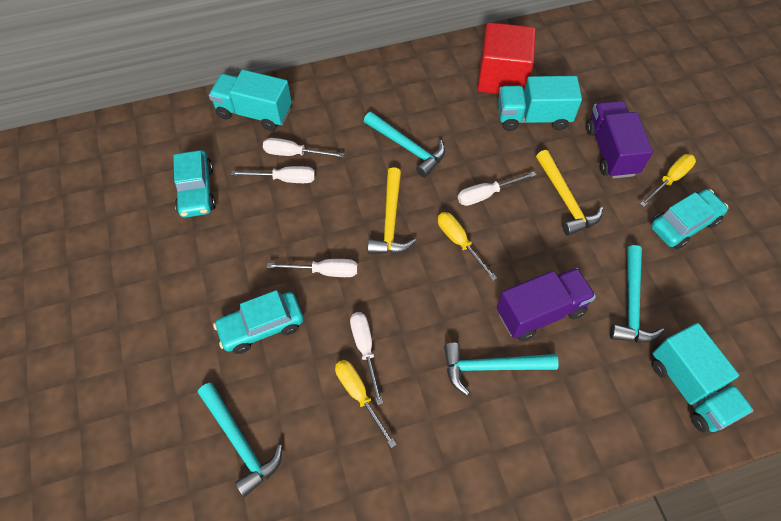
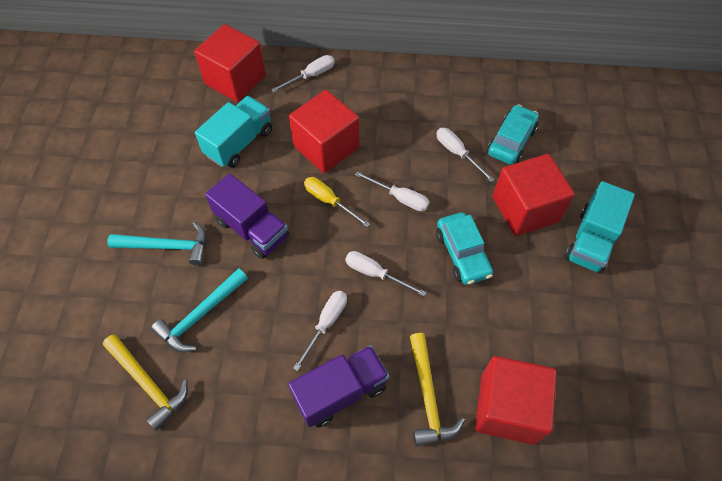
red cube: 1 -> 4
turquoise car: 3 -> 2
turquoise hammer: 4 -> 2
turquoise truck: 3 -> 2
yellow screwdriver: 3 -> 1

